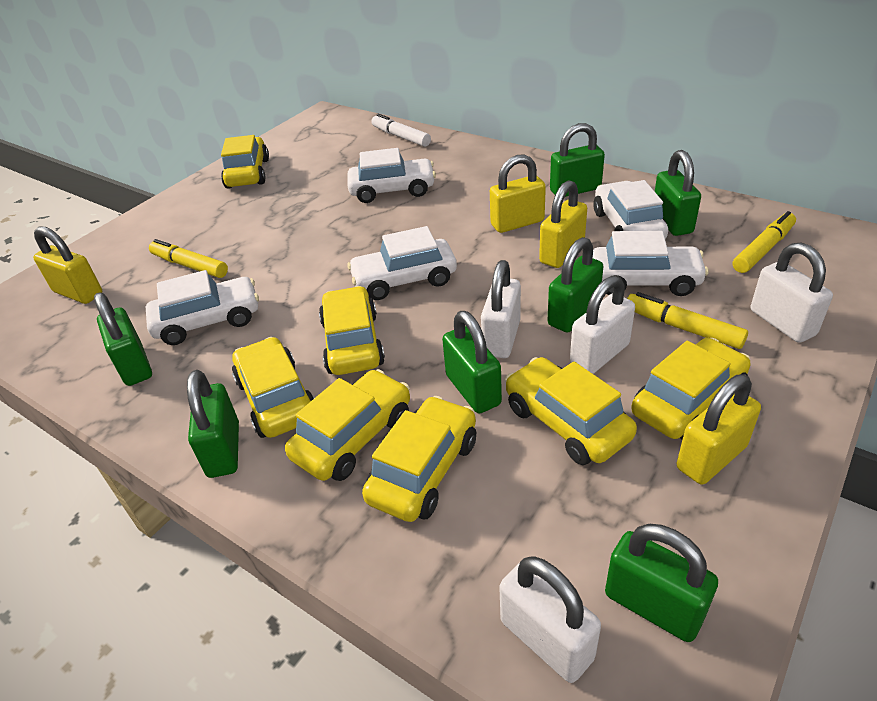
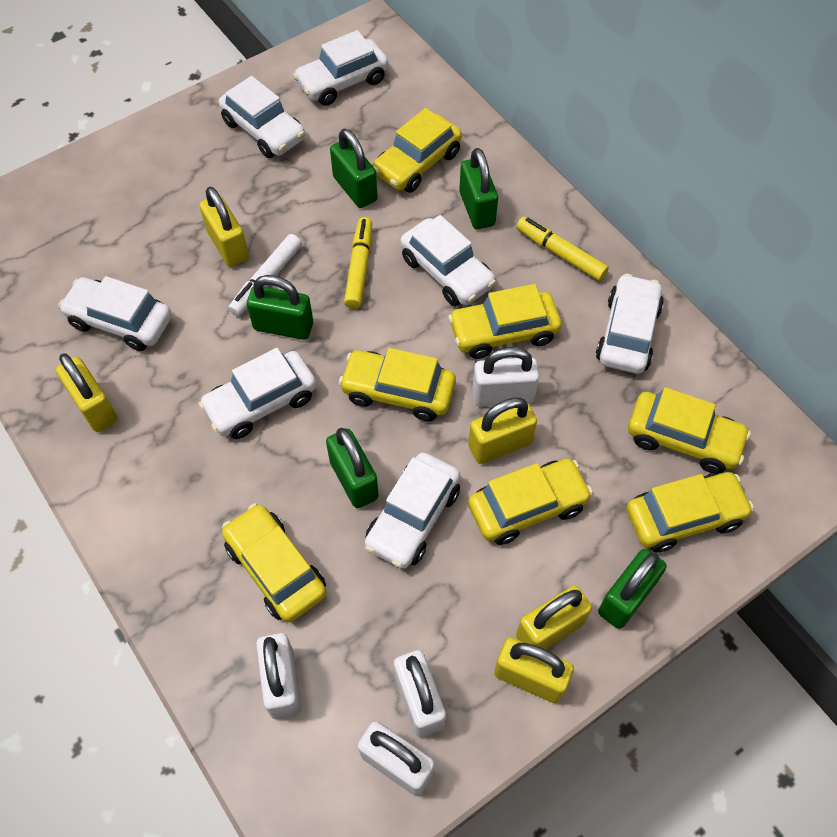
green padlock: 7 -> 5
white car: 5 -> 7
yellow marker: 3 -> 2
yellow padlock: 4 -> 5

